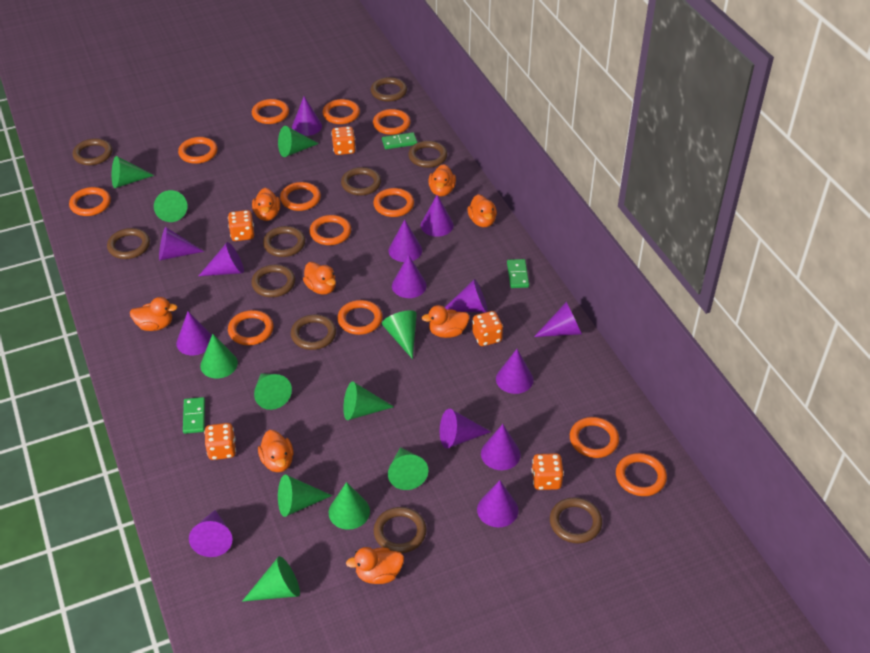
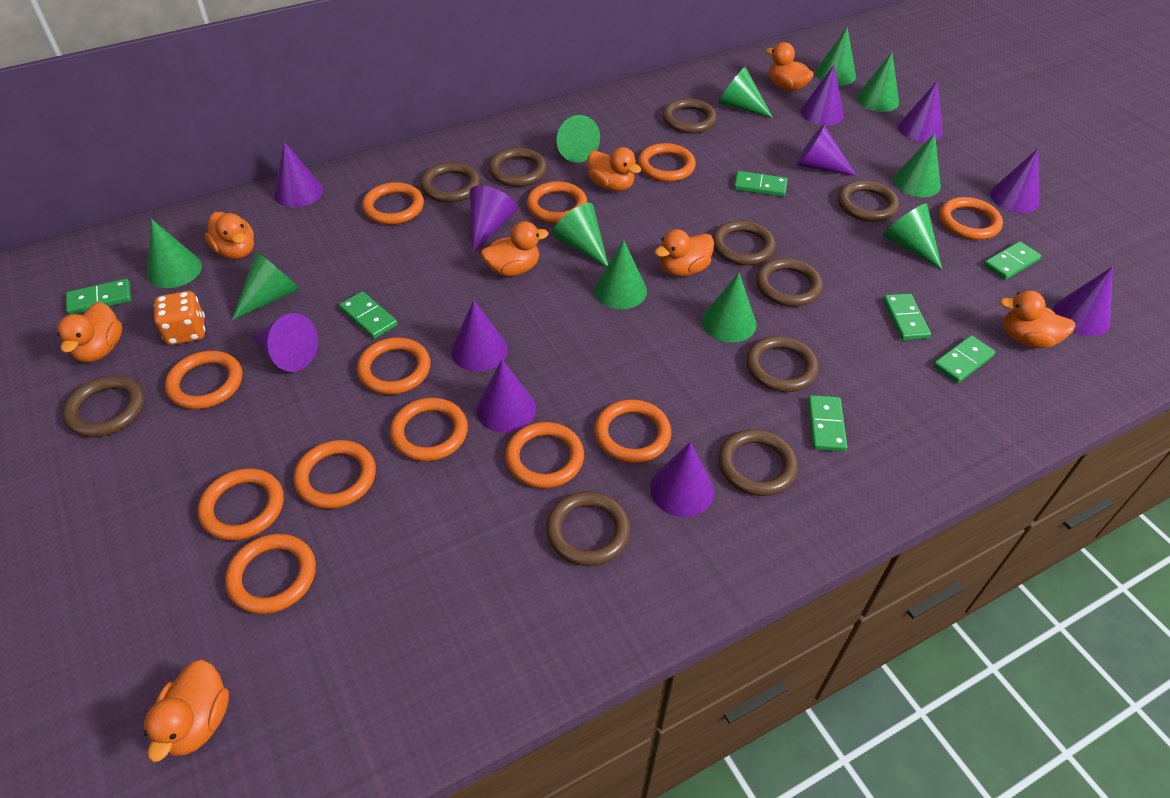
green domino: 3 -> 7
orange dice: 5 -> 1
purple cone: 14 -> 11

